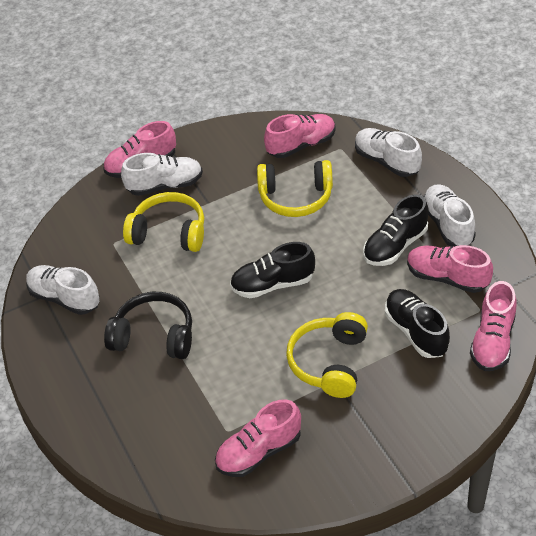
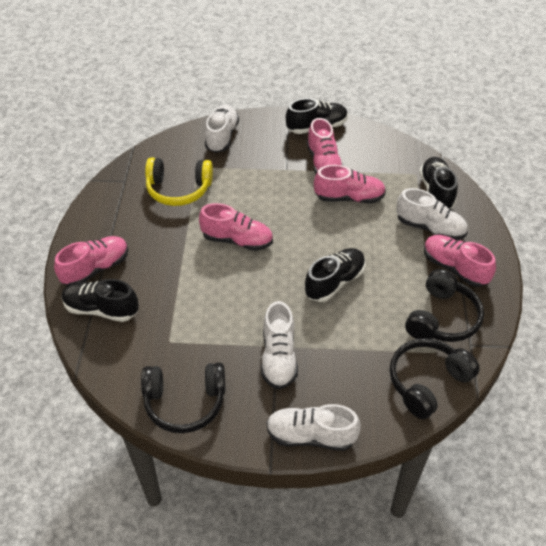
black headphones: 1 -> 3
black shoe: 3 -> 4
yellow headphones: 3 -> 1

